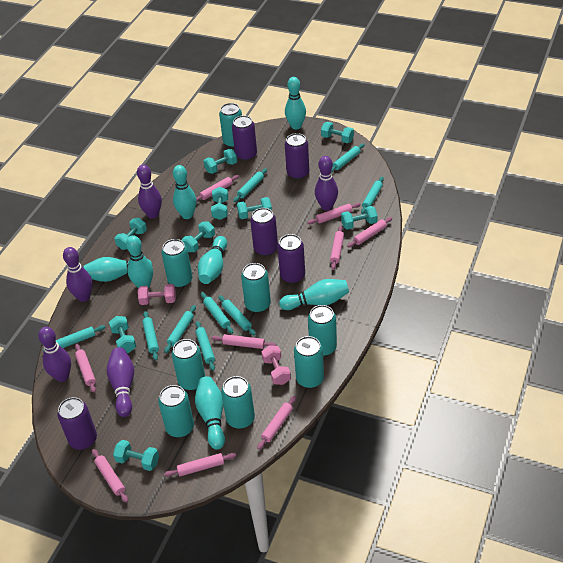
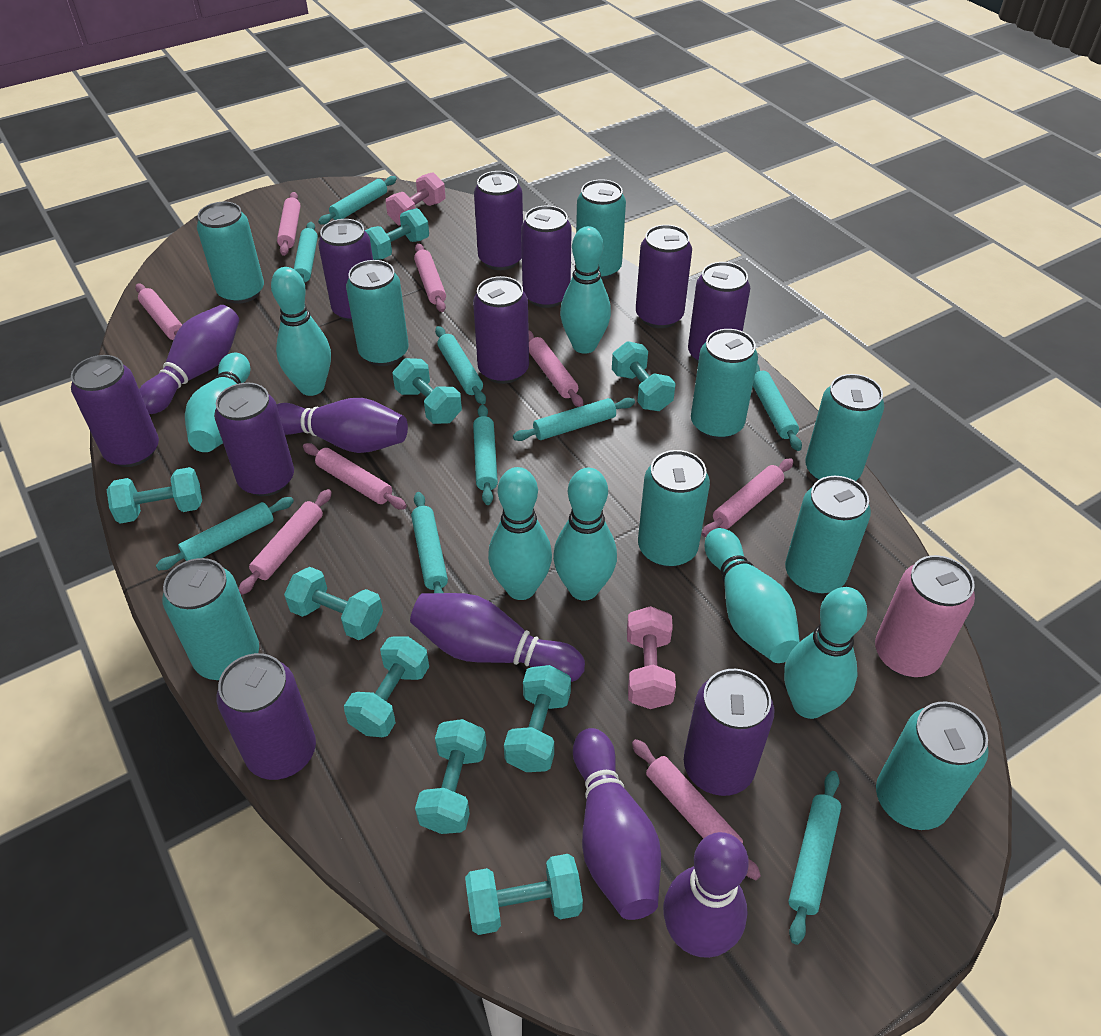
pink can: 0 -> 1
pink rolling pin: 9 -> 8
purple can: 5 -> 10
turquoise can: 8 -> 9

